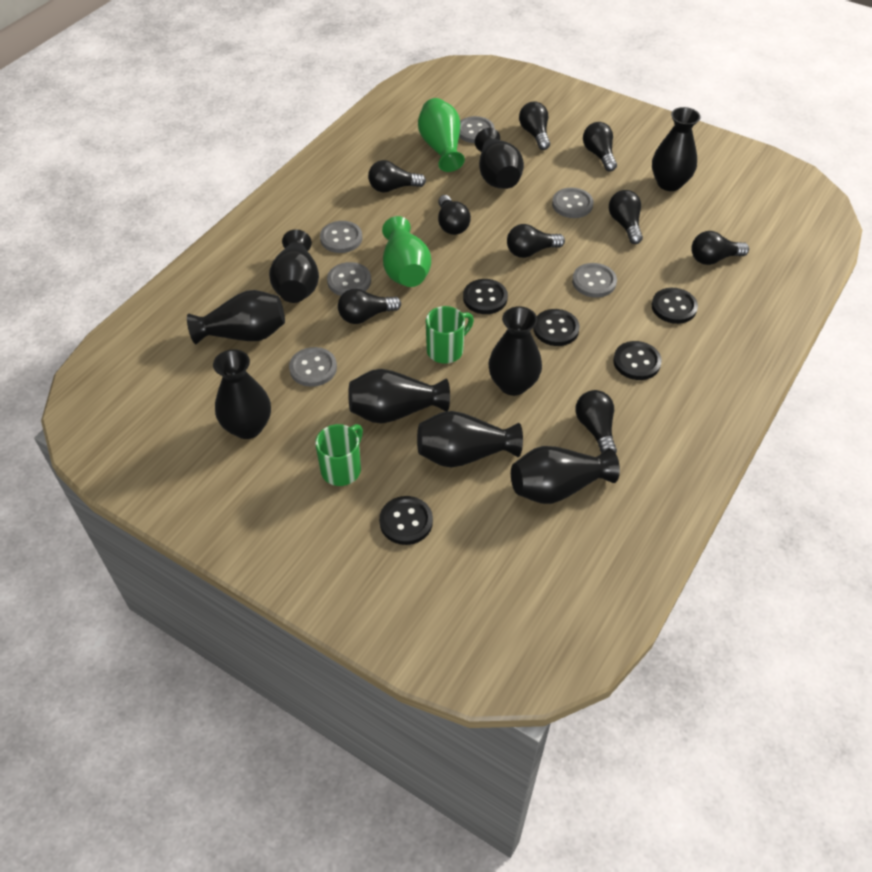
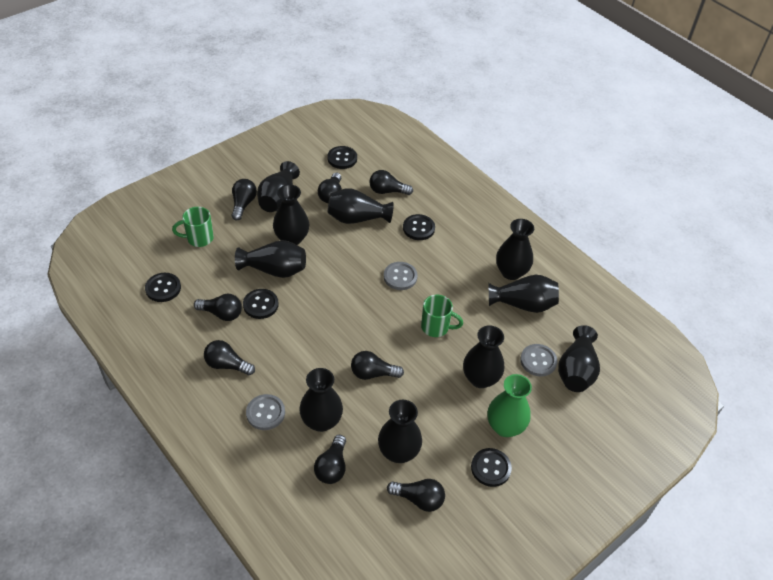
black light bulb: 9 -> 8
black vase: 9 -> 10
green vase: 2 -> 1
grey button: 6 -> 3

